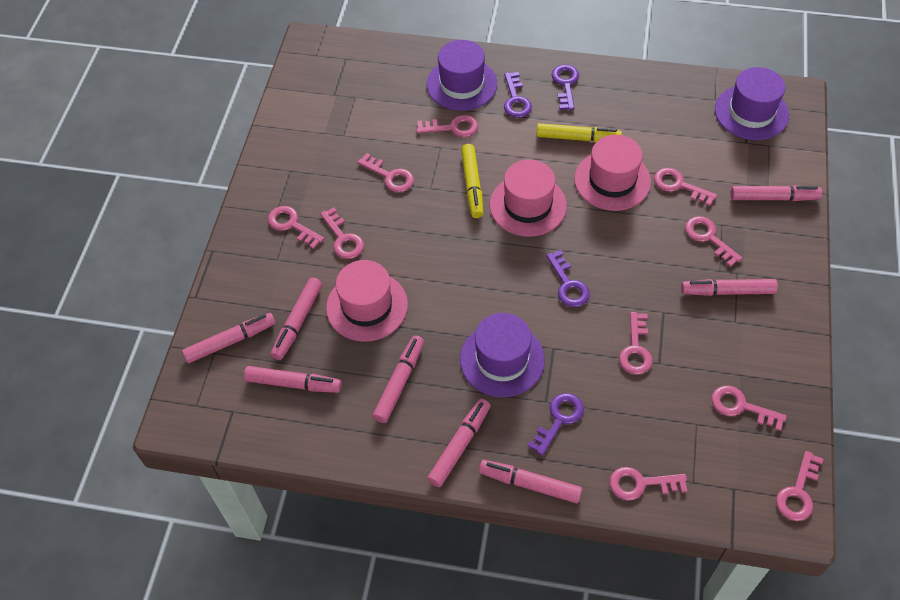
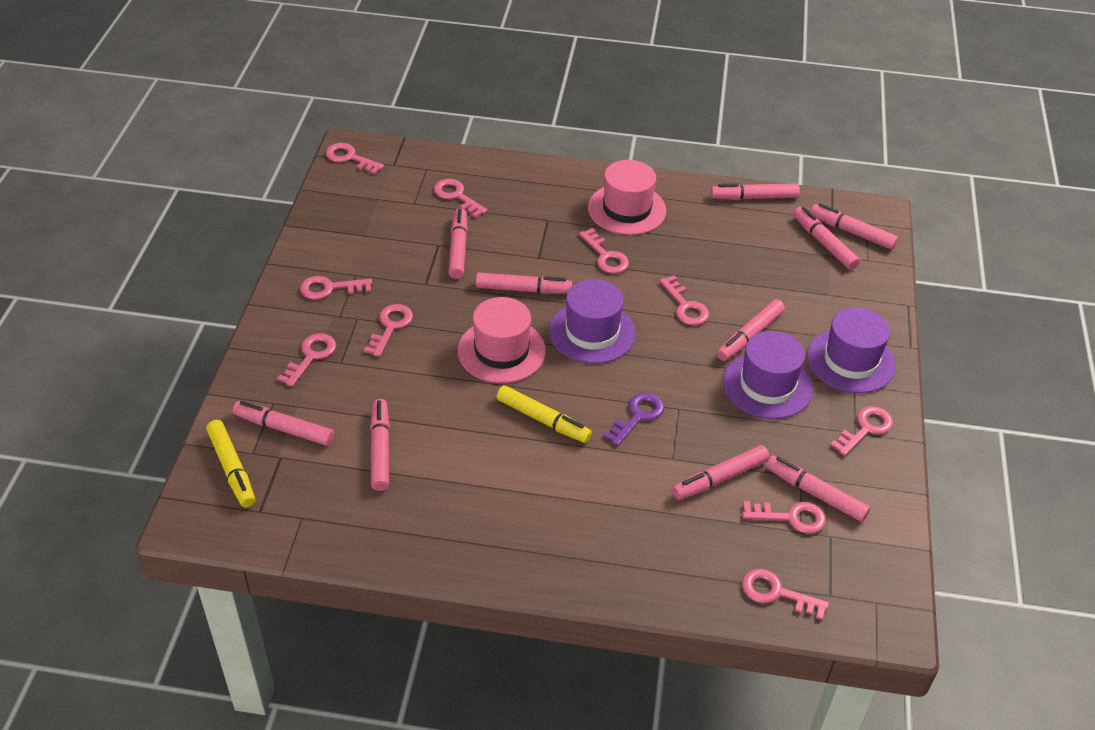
pink hat: 3 -> 2
pink marker: 8 -> 10
purple key: 4 -> 1

